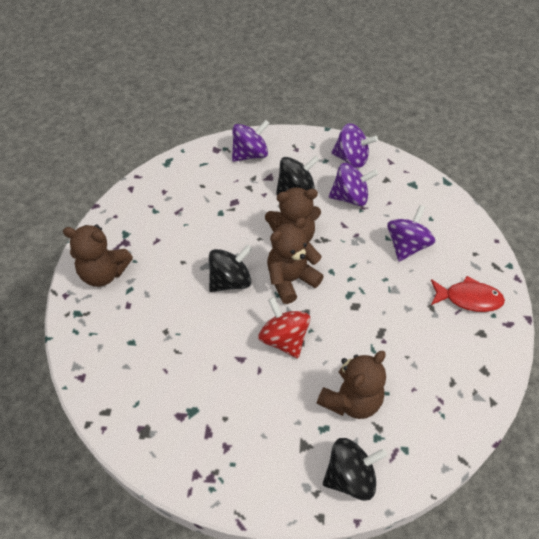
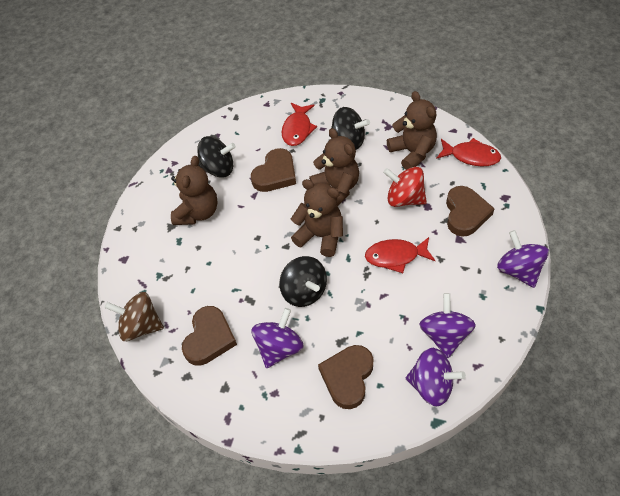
brown heart: 0 -> 4
brown spinning top: 0 -> 1
red fish: 1 -> 3

